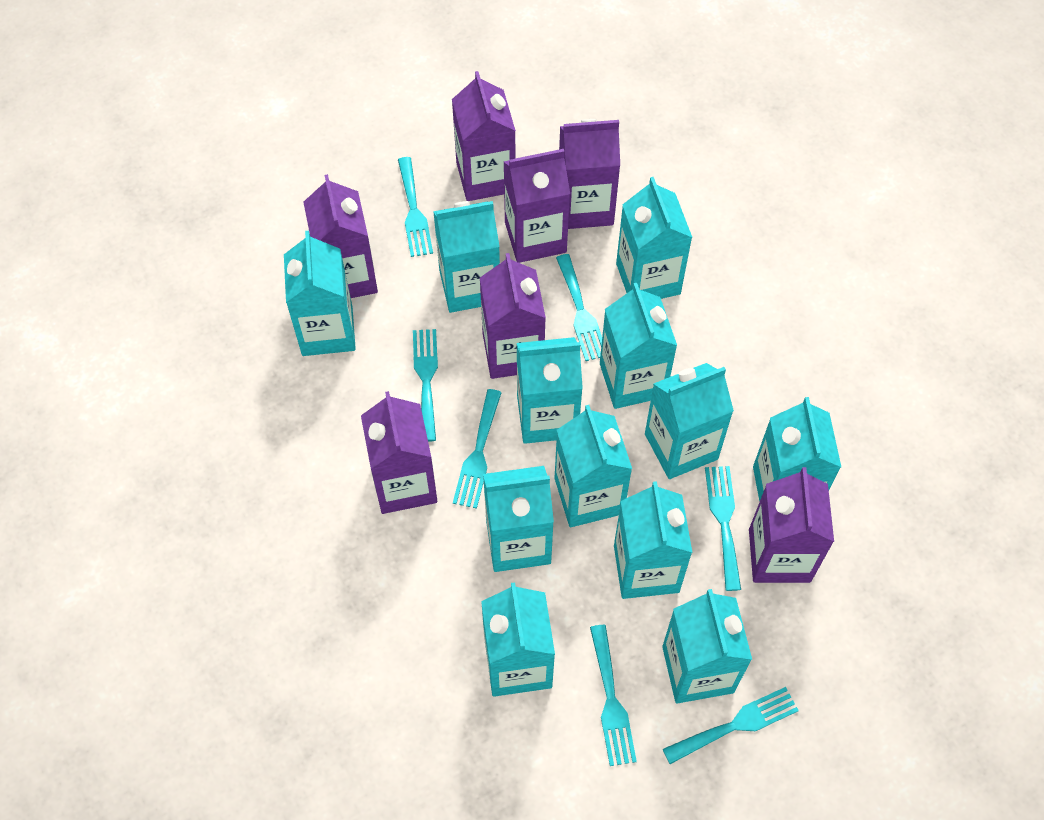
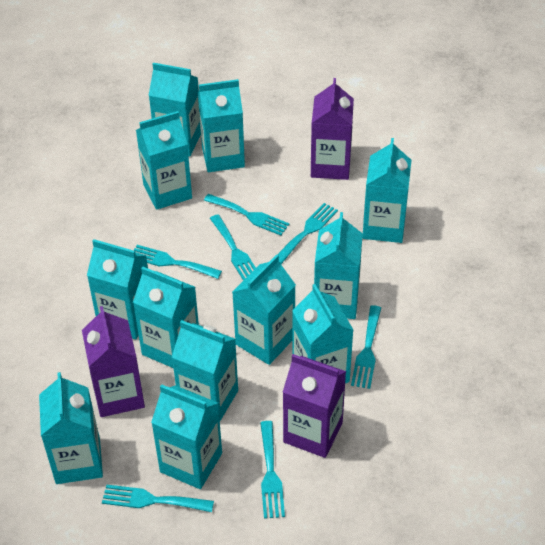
purple carton: 7 -> 3

